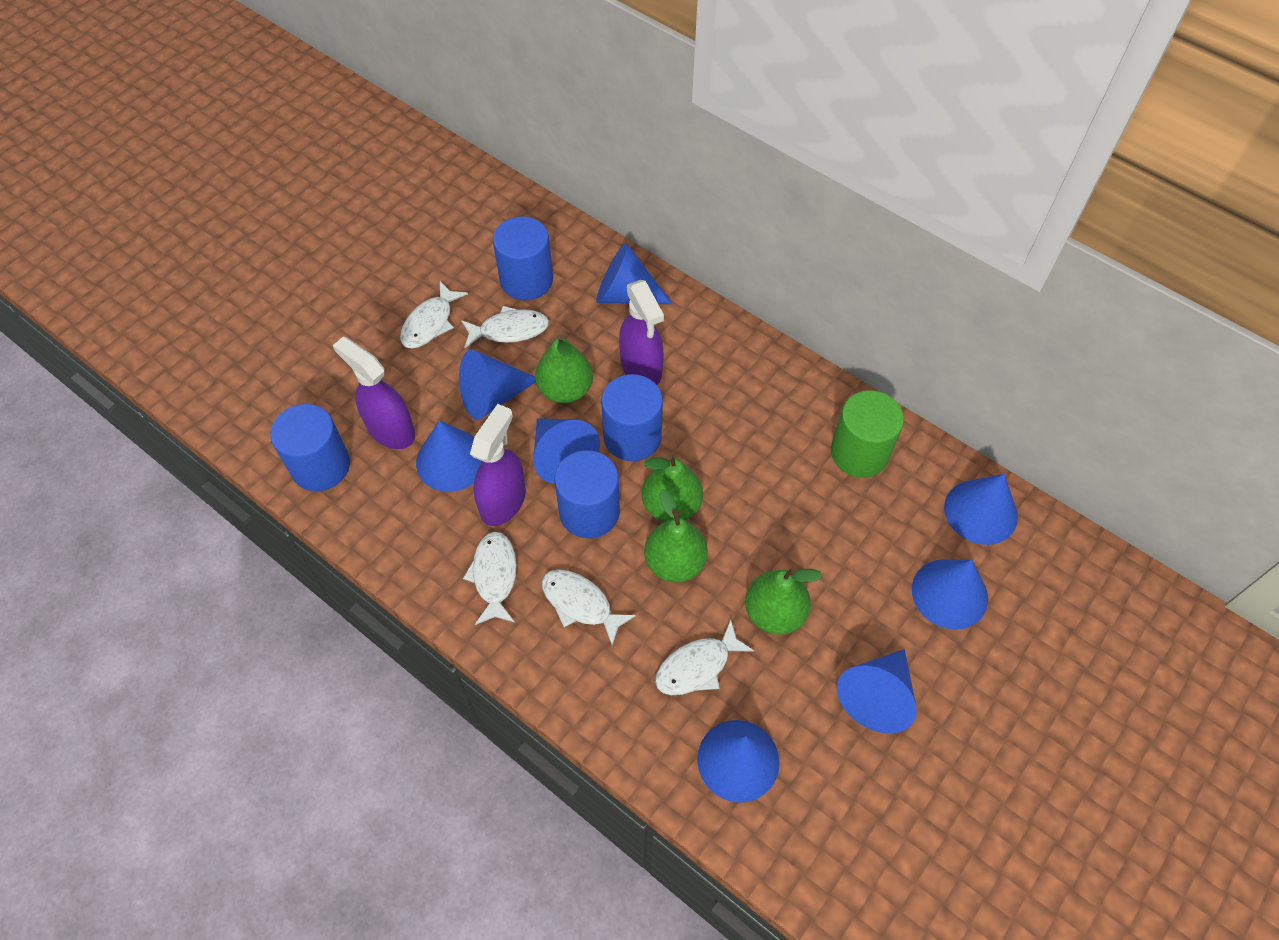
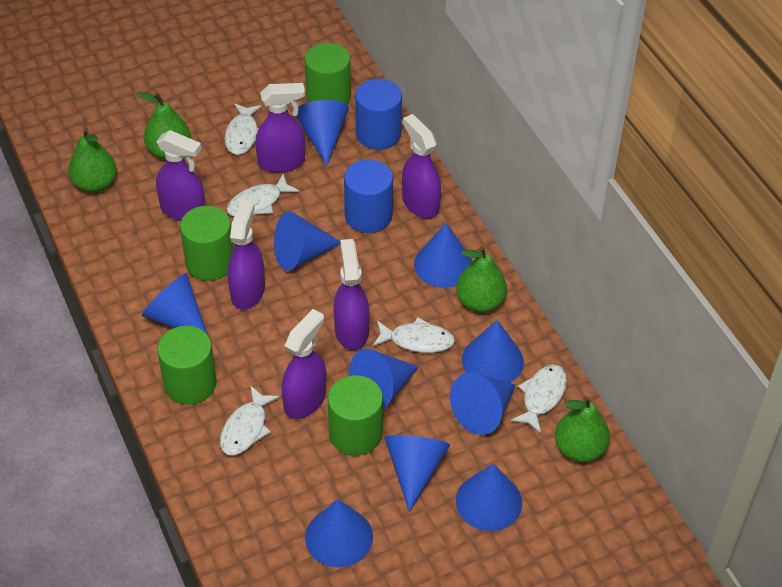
blue cone: 8 -> 10
blue cylinder: 4 -> 2
green cylinder: 1 -> 4
purple spray bottle: 3 -> 6

